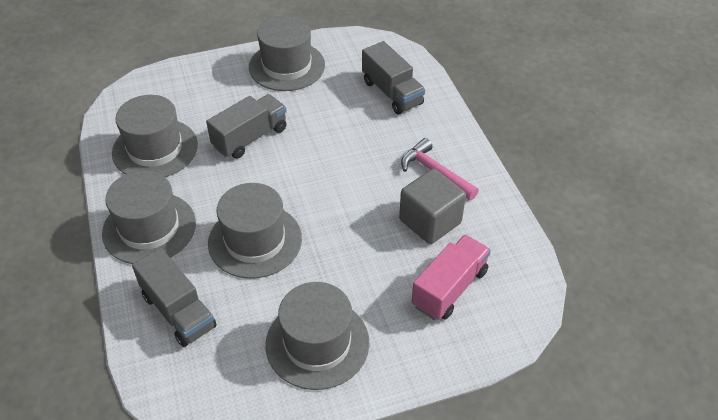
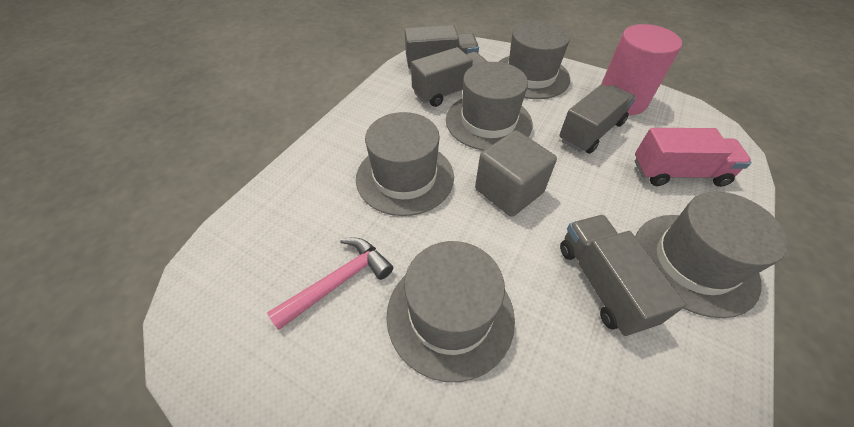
grey truck: 3 -> 4
pink cylinder: 0 -> 1

